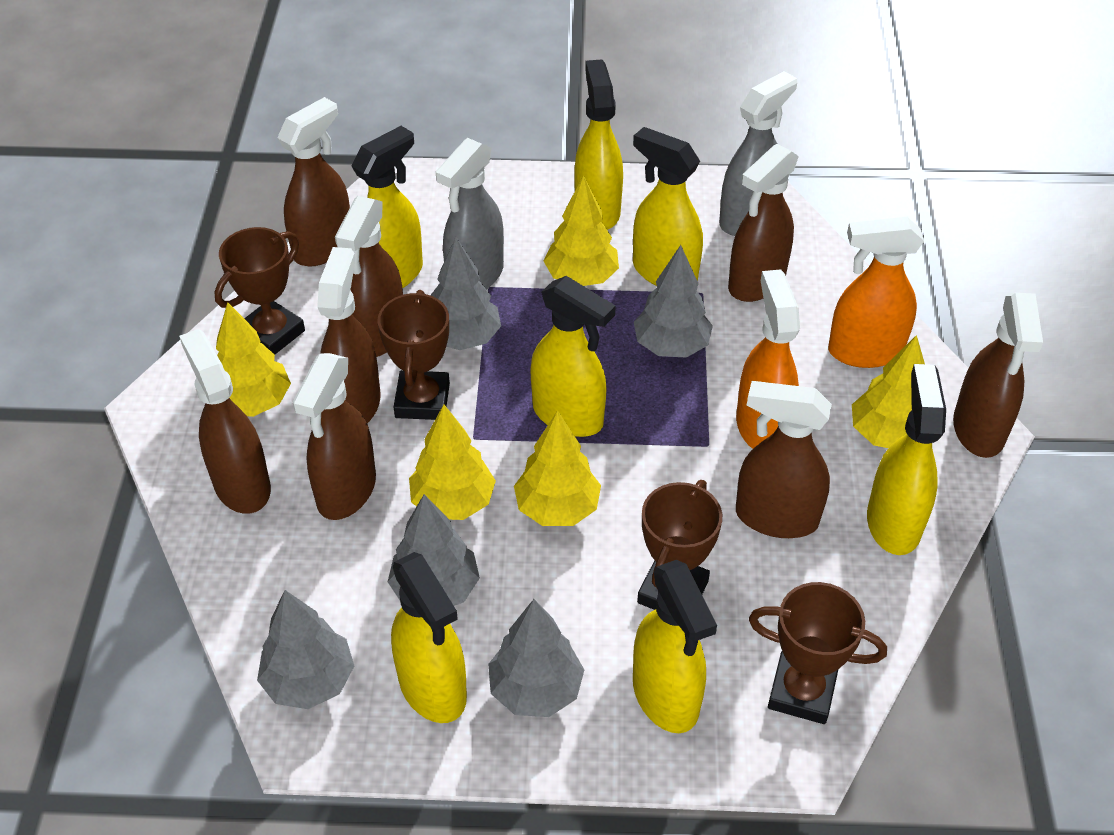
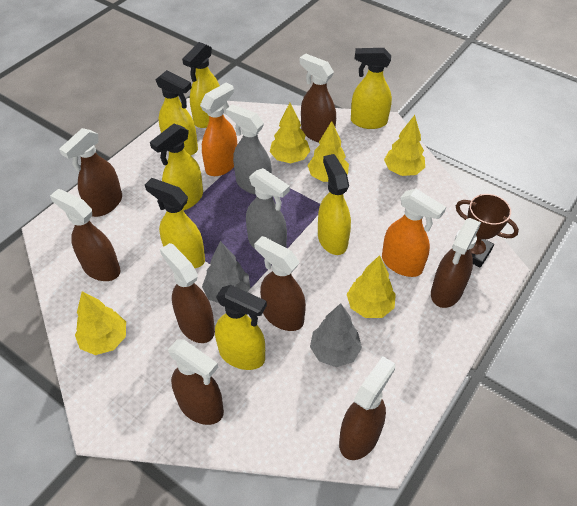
brown trophy: 4 -> 1
grey tree: 5 -> 2

